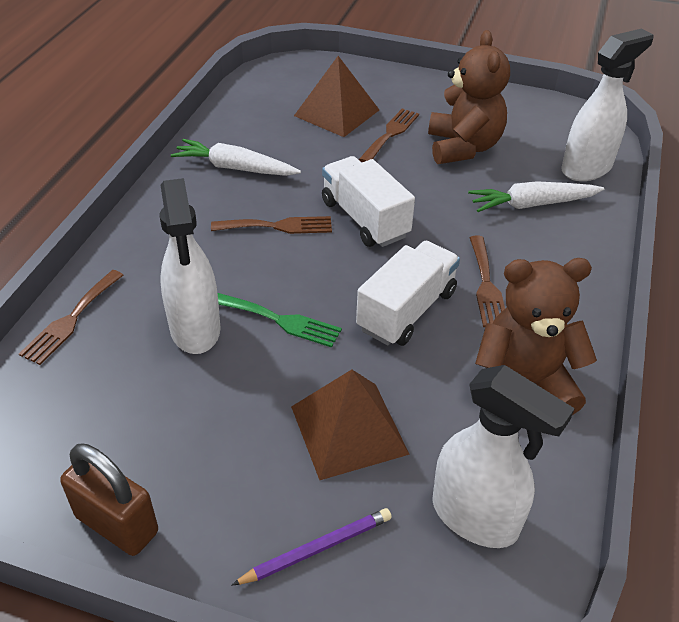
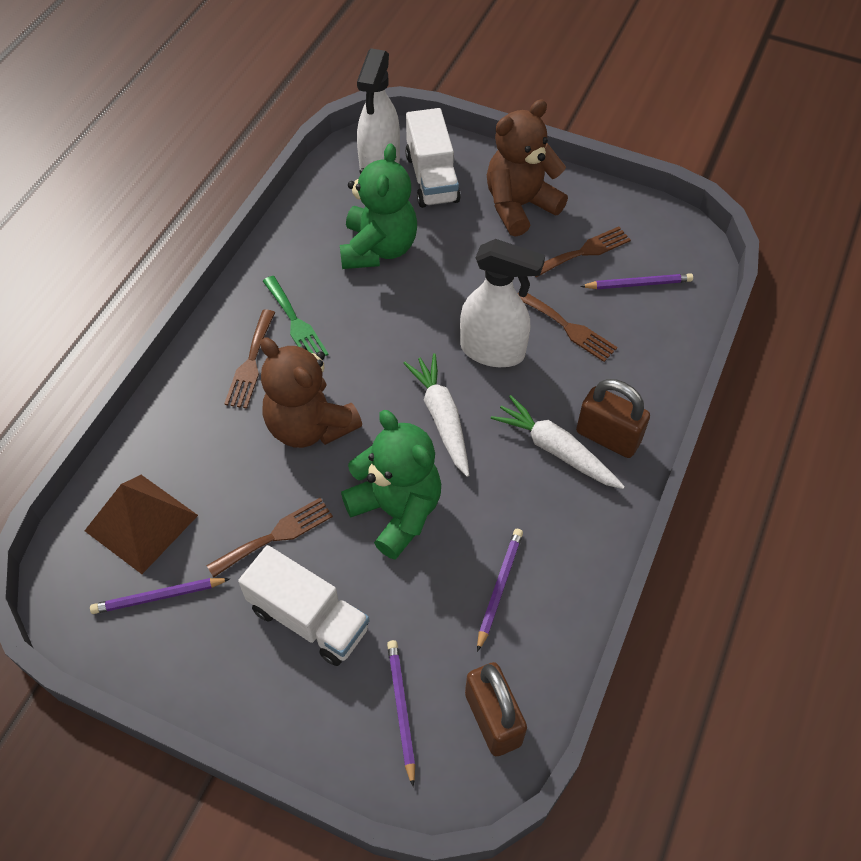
brown padlock: 1 -> 2
brown pyramid: 2 -> 1
green teddy bear: 0 -> 2
purple pencil: 1 -> 4
white spray bottle: 3 -> 2

